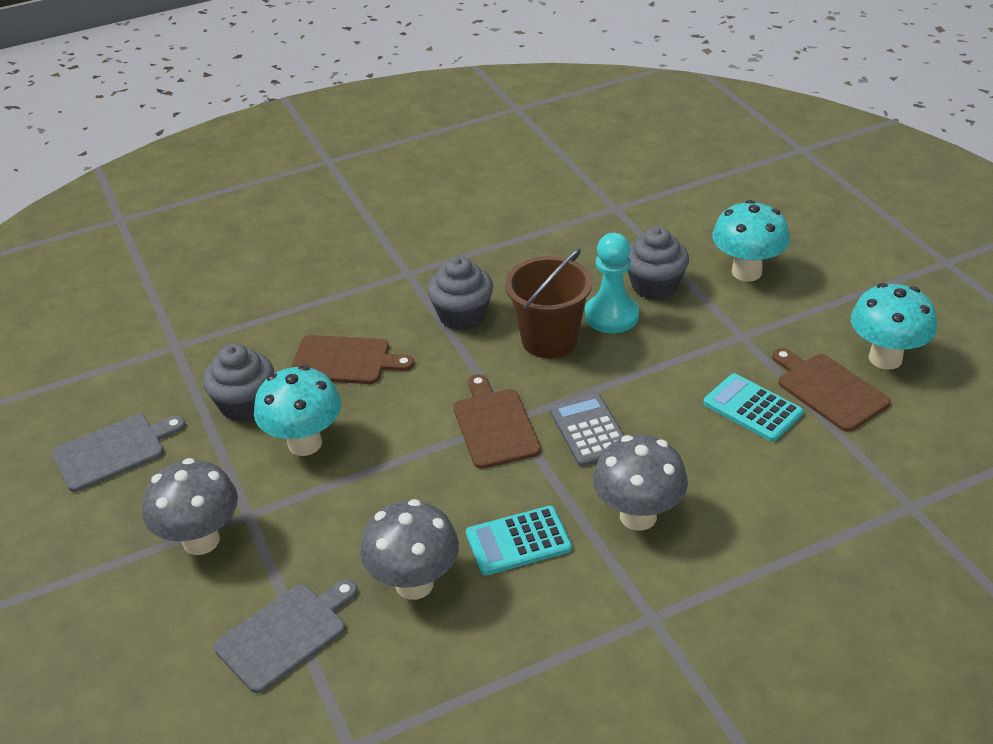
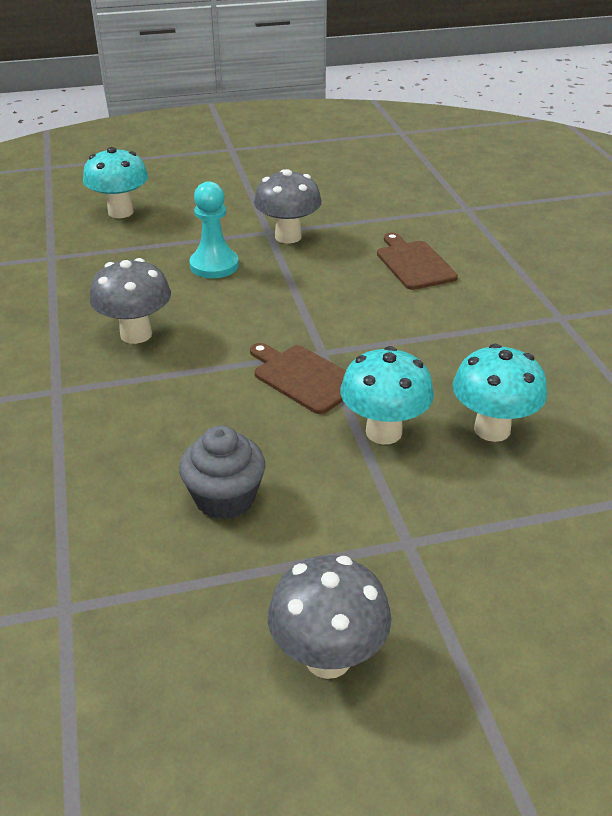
brown bucket: 1 -> 0
brown cutting board: 3 -> 2
grey calculator: 1 -> 0
grey cupcake: 3 -> 1
grey cutting board: 2 -> 0
turquoise calculator: 2 -> 0

